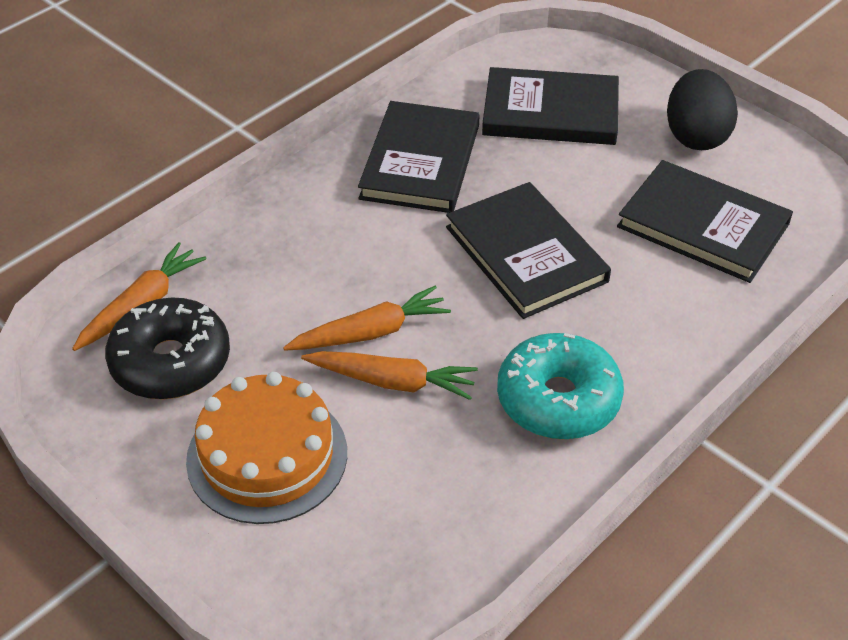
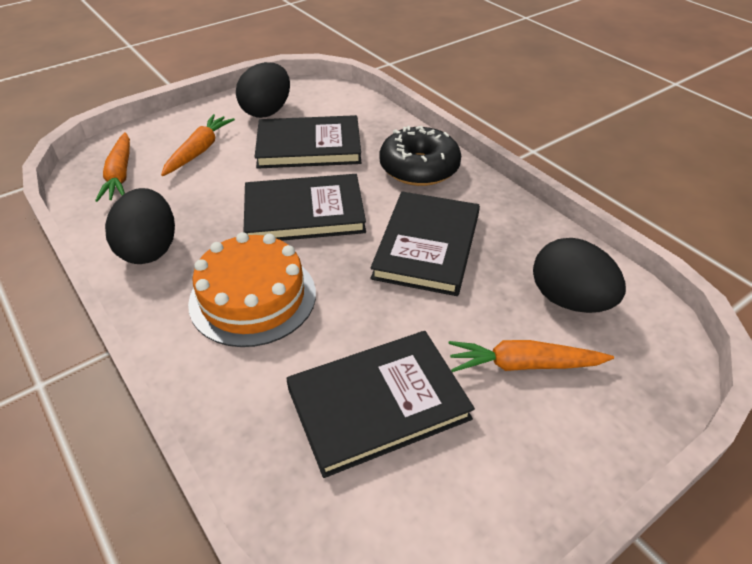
black egg: 1 -> 3
turquoise donut: 1 -> 0

